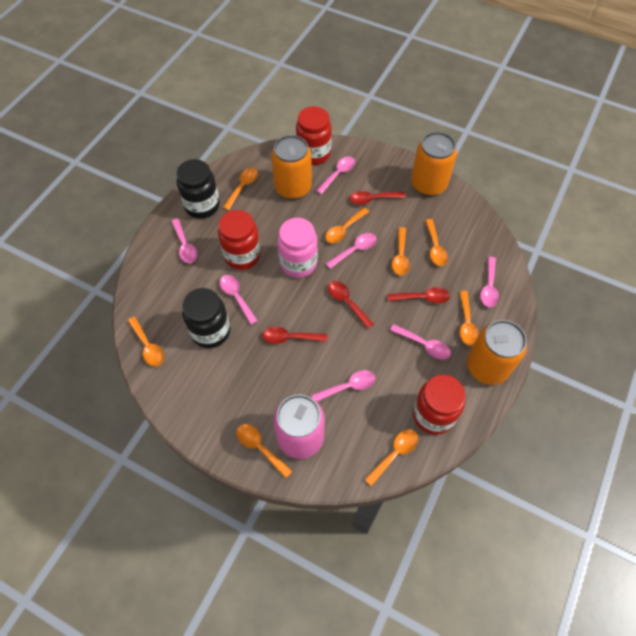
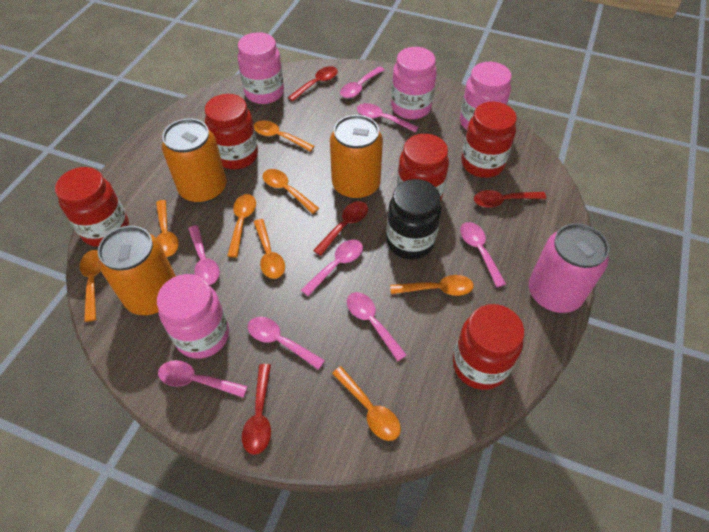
black jar: 2 -> 1
pink jar: 1 -> 4
pink spoon: 7 -> 8
red jar: 3 -> 5

